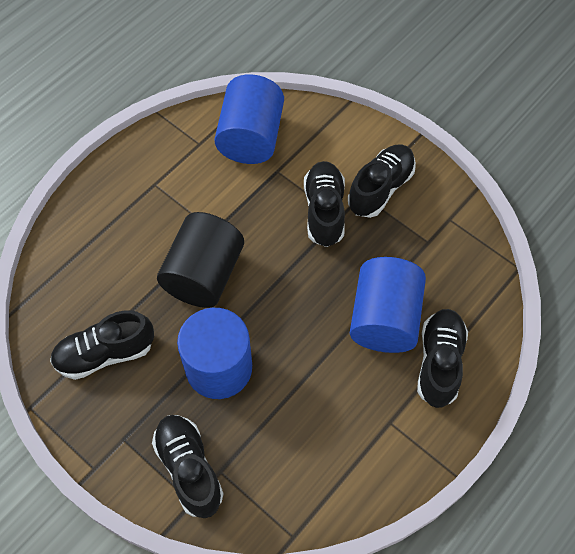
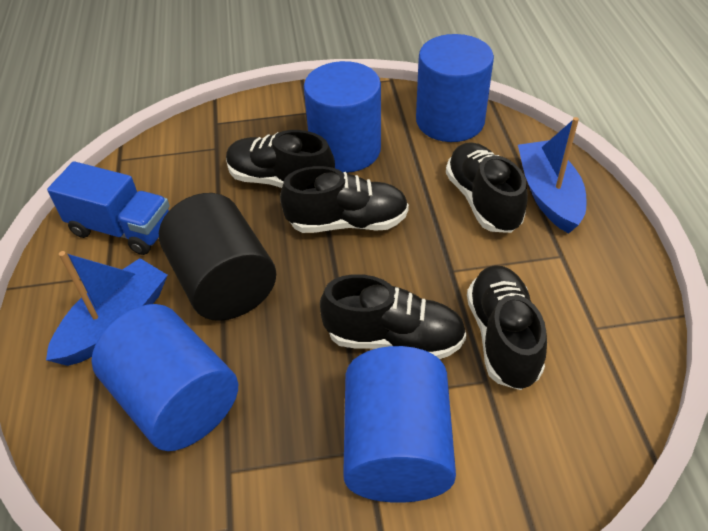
blue boat: 0 -> 2
blue cylinder: 3 -> 4
blue truck: 0 -> 1

